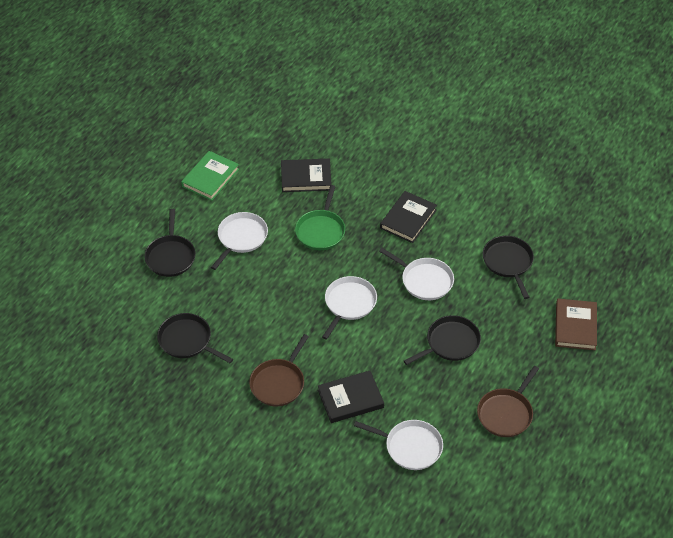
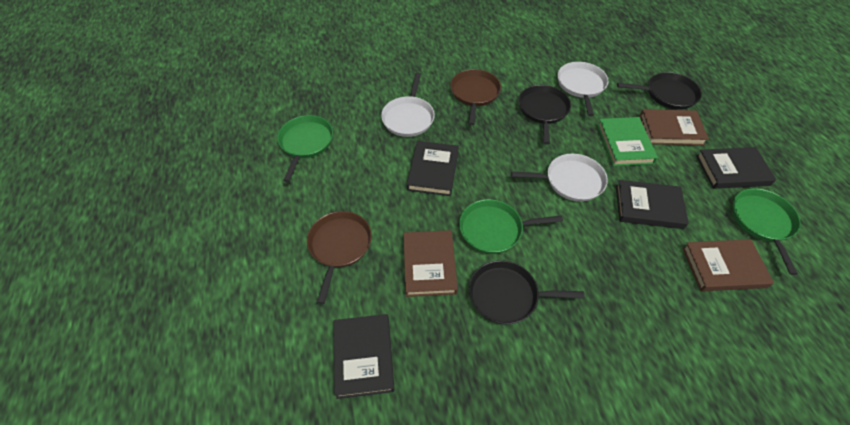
black book: 3 -> 4
black pan: 4 -> 3
brown book: 1 -> 3
green pan: 1 -> 3
white pan: 4 -> 3

